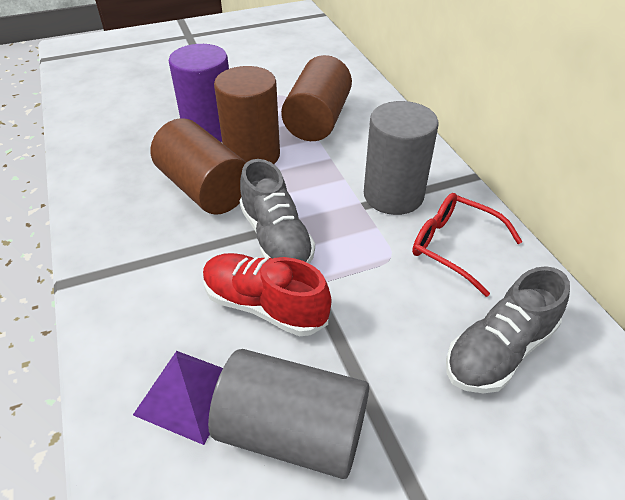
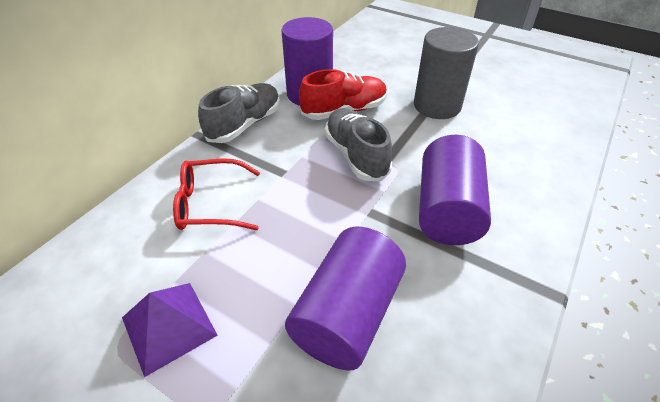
brown cylinder: 3 -> 0
grey cylinder: 2 -> 1
purple cylinder: 1 -> 3

